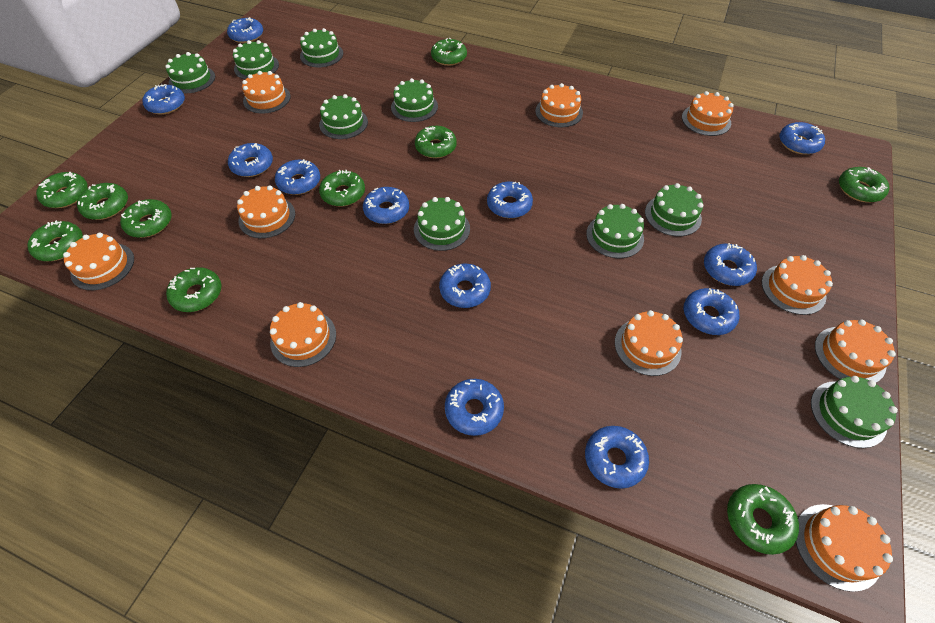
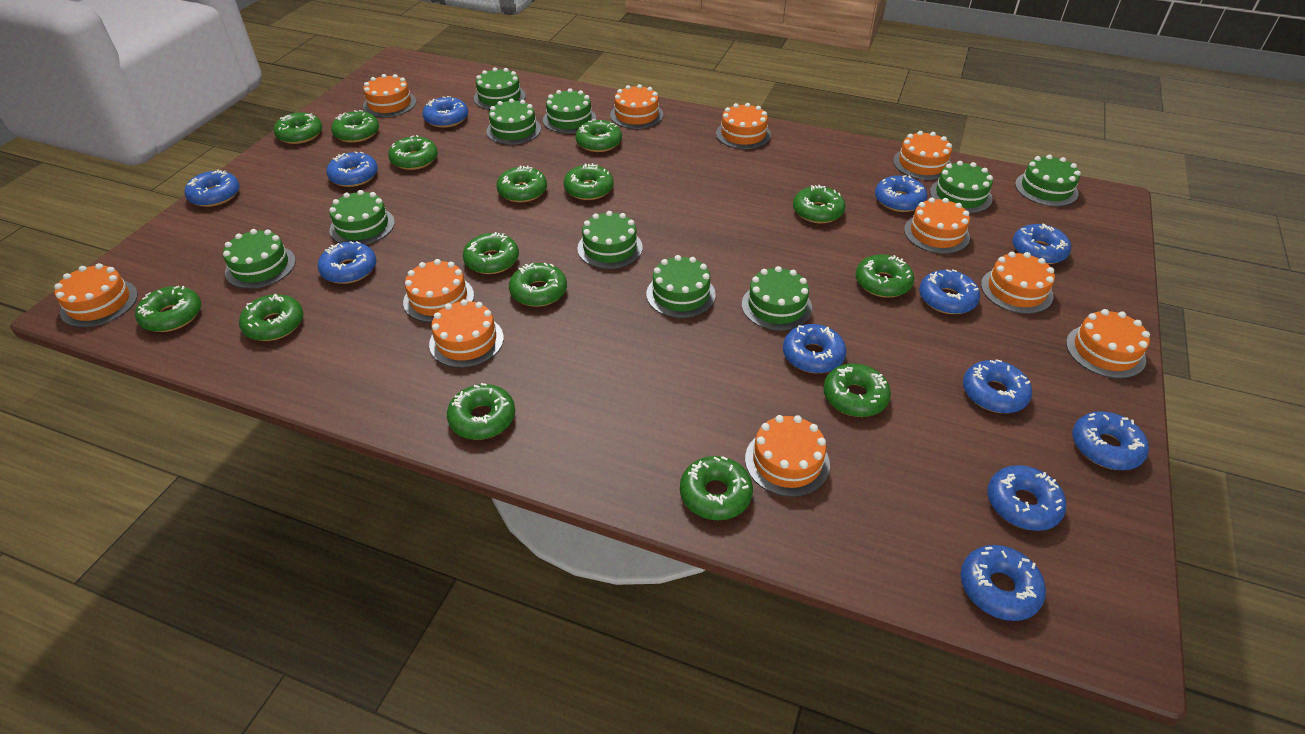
green cake: 9 -> 10
green donut: 10 -> 15
orange cake: 10 -> 11

